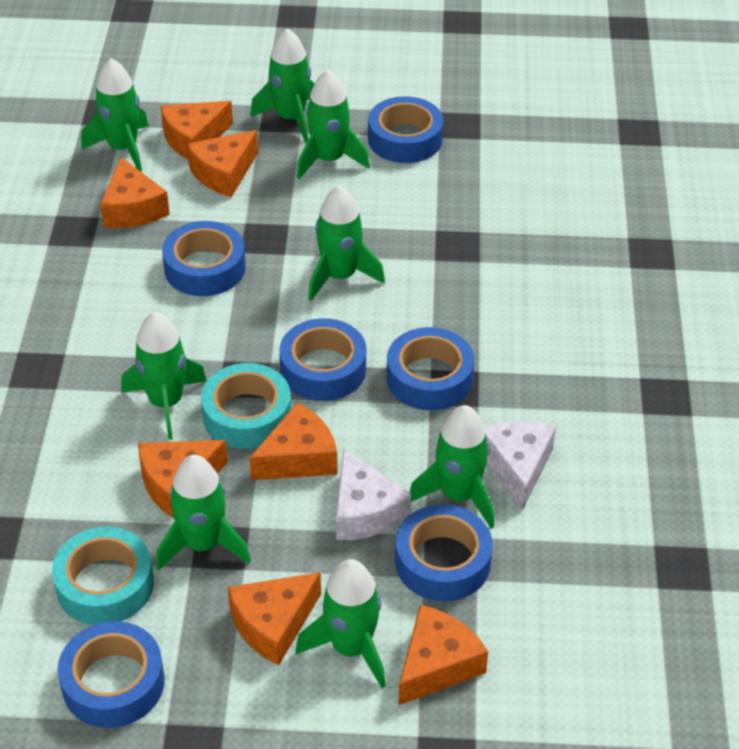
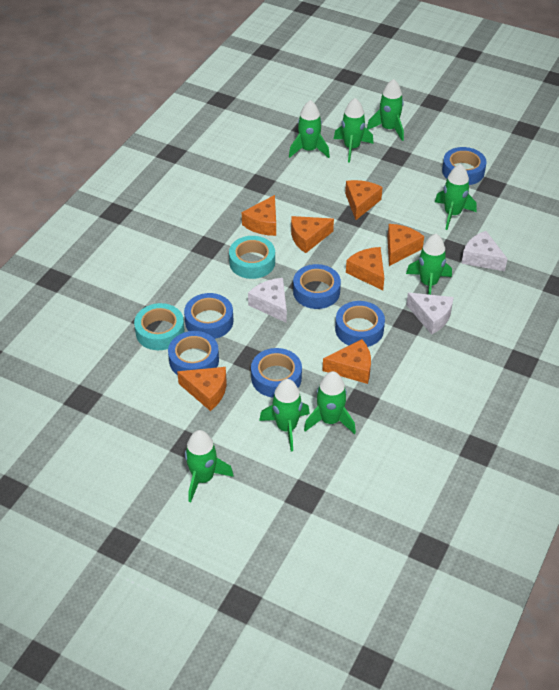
white cheese: 2 -> 3

